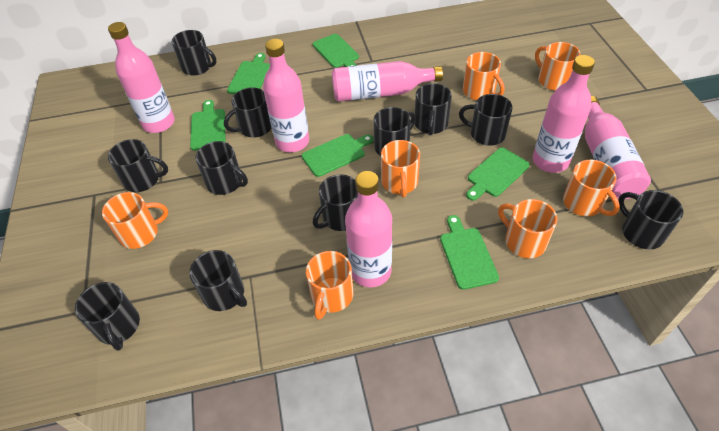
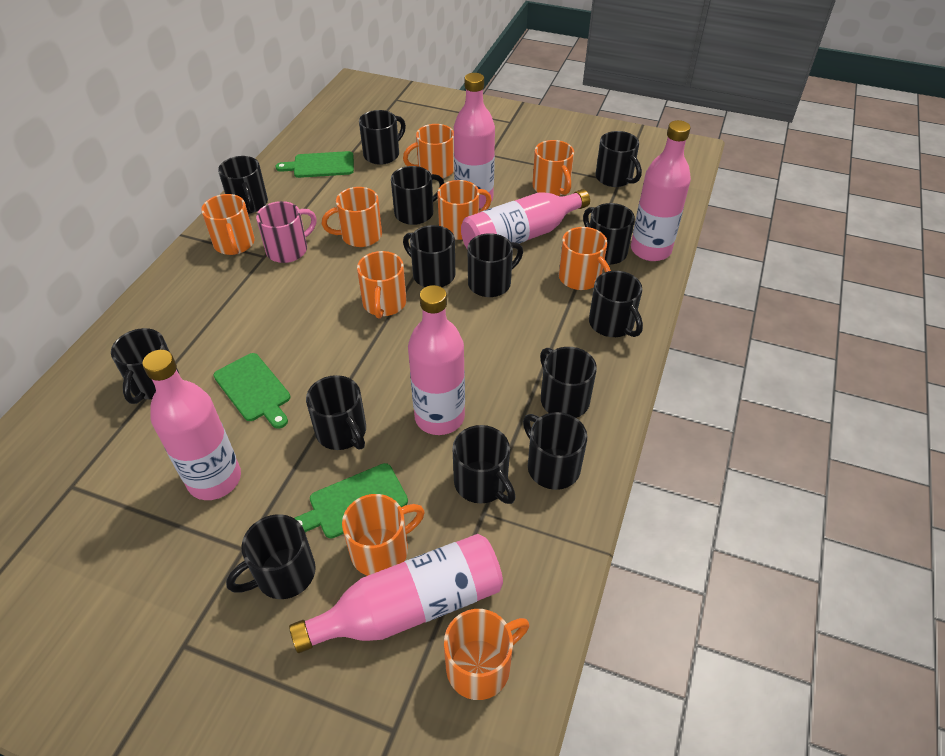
black mug: 11 -> 14
green cutting board: 6 -> 3
orange mug: 7 -> 9
pink mug: 0 -> 1

